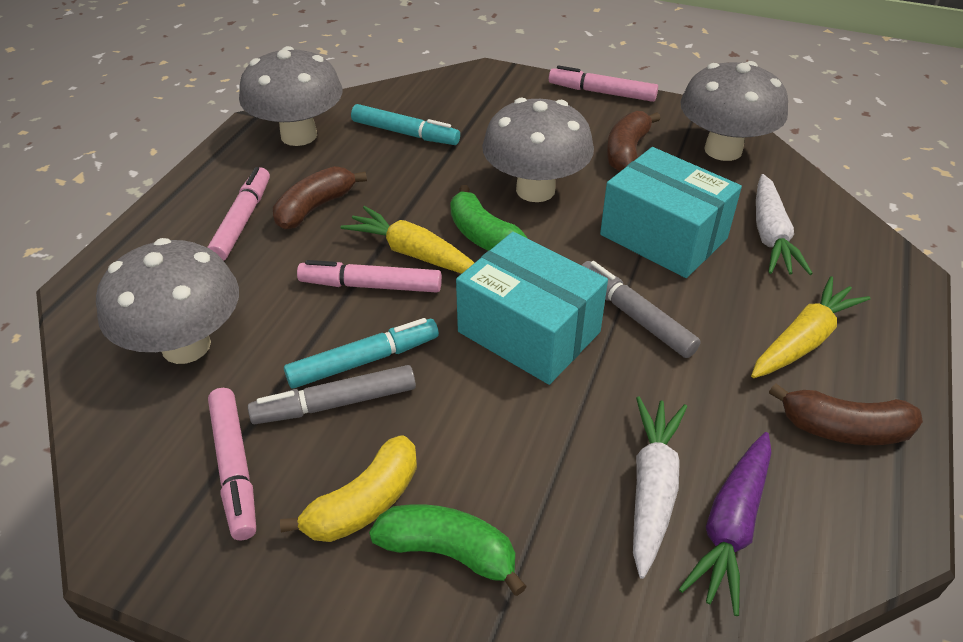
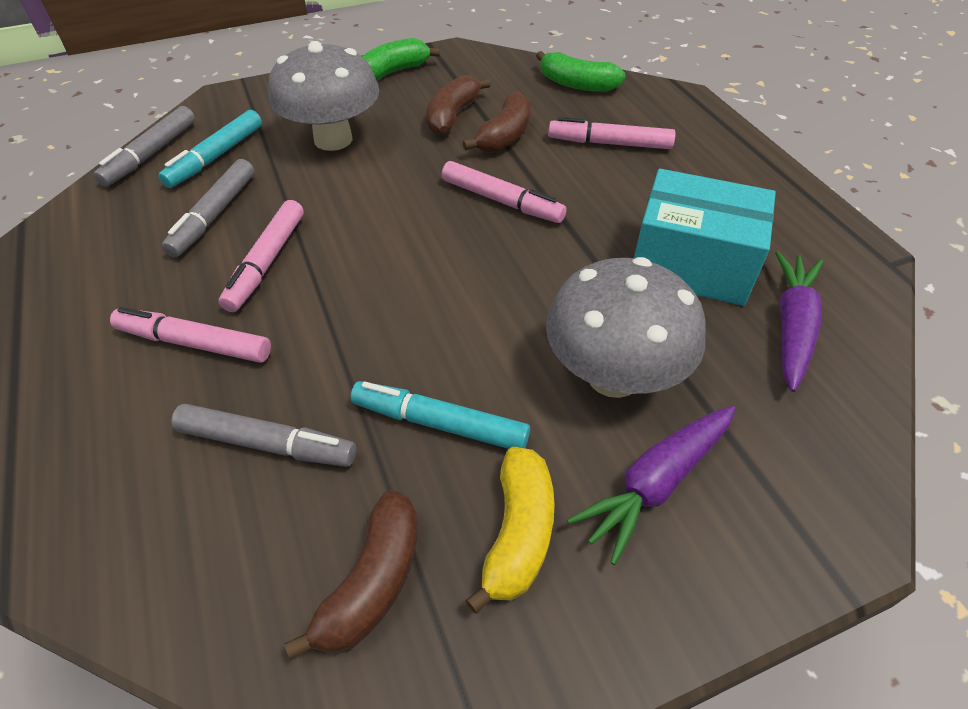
grey marker: 2 -> 3
grey mushroom: 4 -> 2
purple carrot: 1 -> 2
turquoise box: 2 -> 1
white carrot: 2 -> 0
yellow carrot: 2 -> 0

